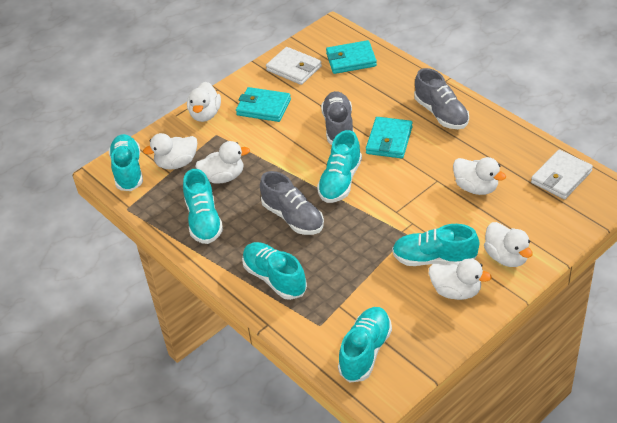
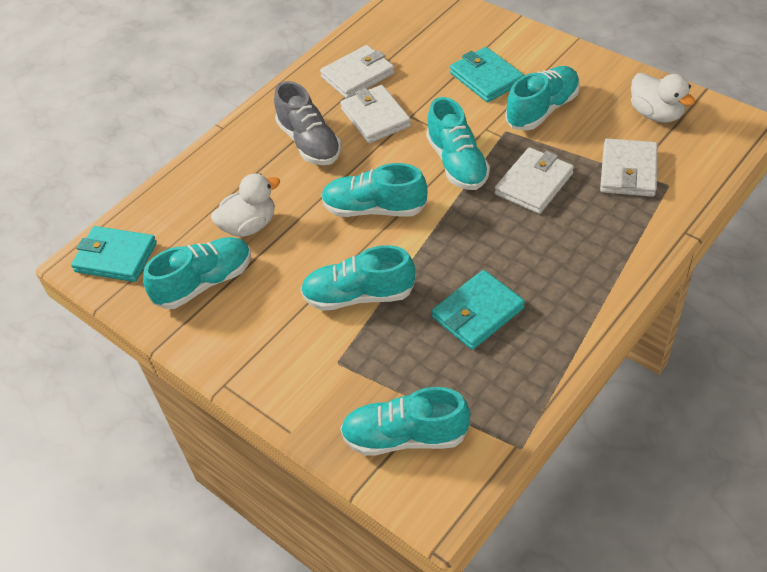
grey shoe: 3 -> 1
white duck: 6 -> 2
white wallet: 2 -> 4

